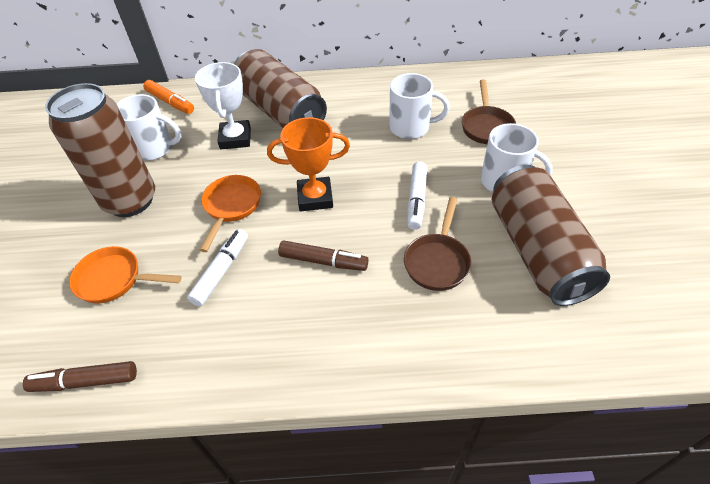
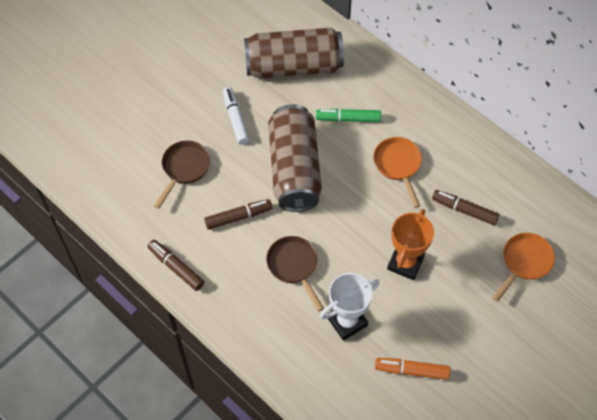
brown can: 3 -> 2
brown marker: 2 -> 3
green marker: 0 -> 1
white marker: 2 -> 1
white mug: 3 -> 0

